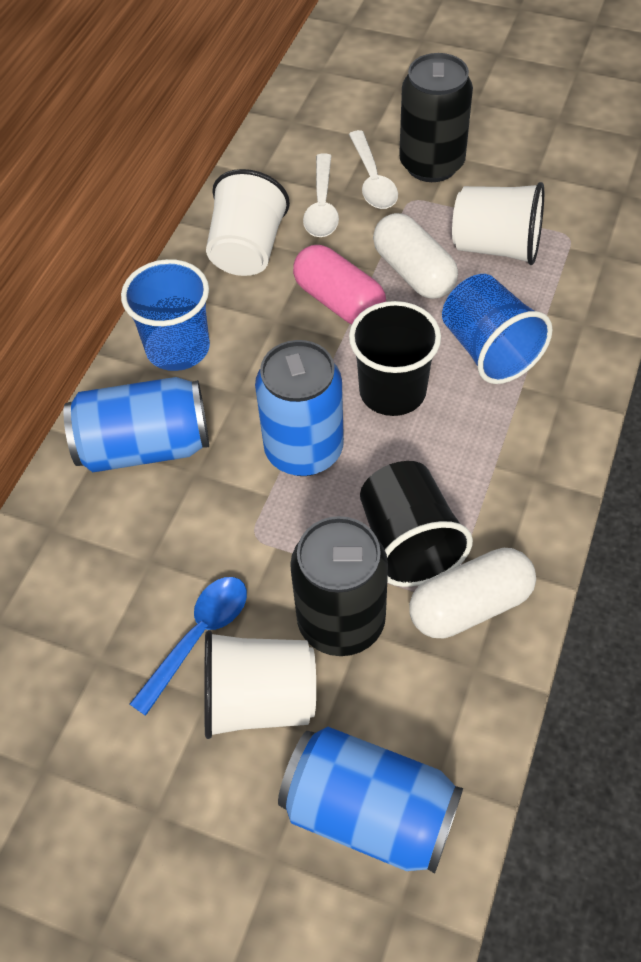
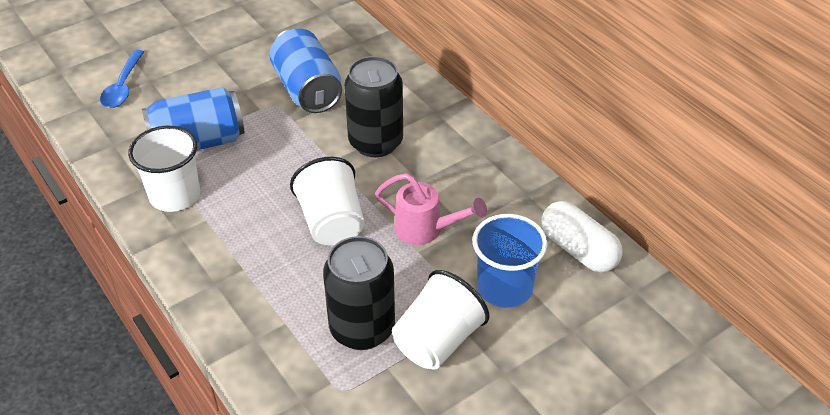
black cup: 2 -> 0
blue can: 3 -> 2
blue cup: 2 -> 1
pink capsule: 1 -> 0
pink watering can: 0 -> 1
white capsule: 2 -> 1
white spoon: 2 -> 0

